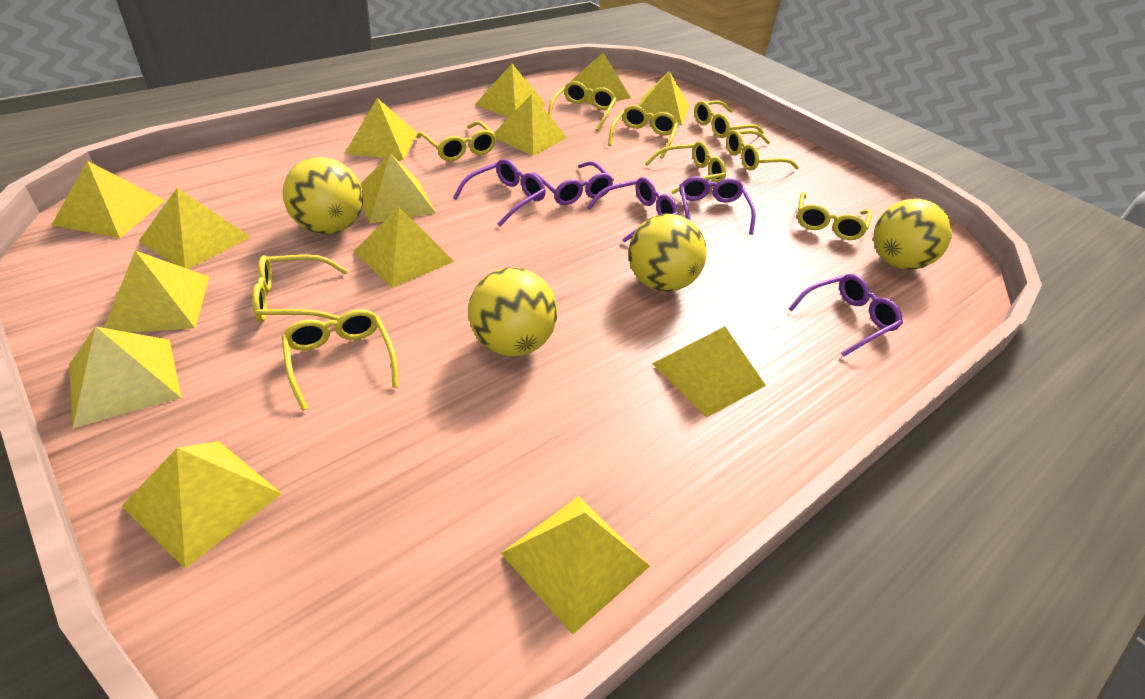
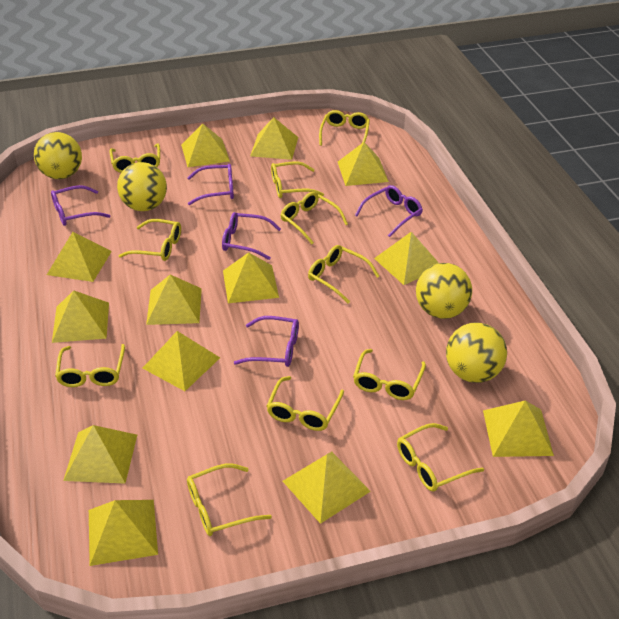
yellow glasses: 9 -> 11
yellow pyramid: 14 -> 13

